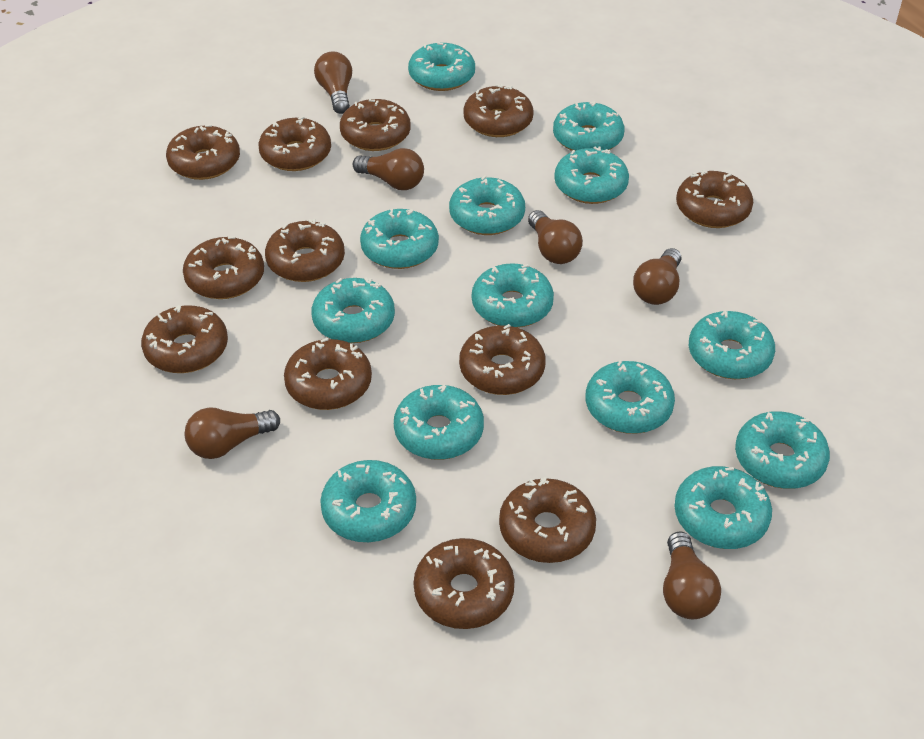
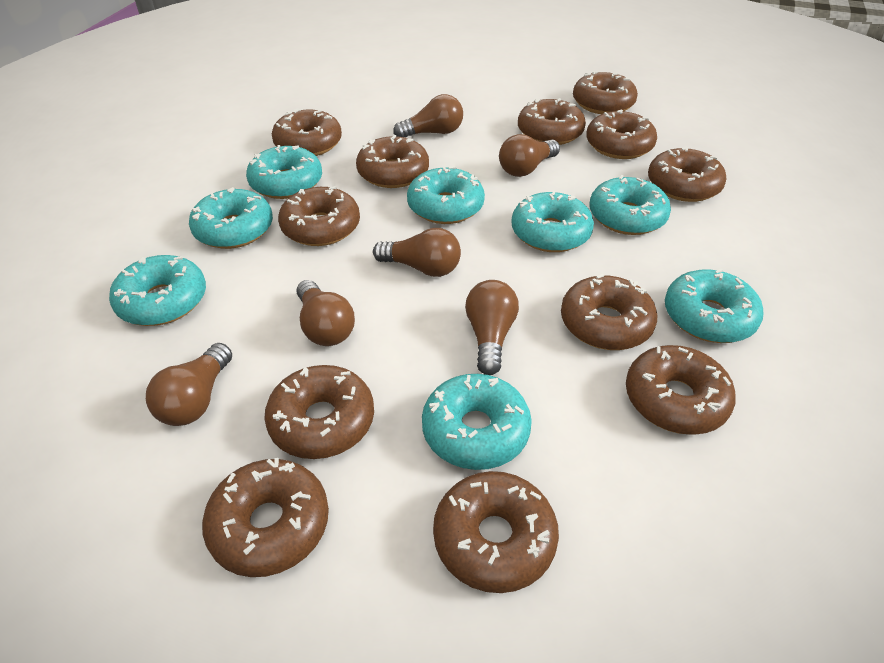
turquoise donut: 13 -> 8

